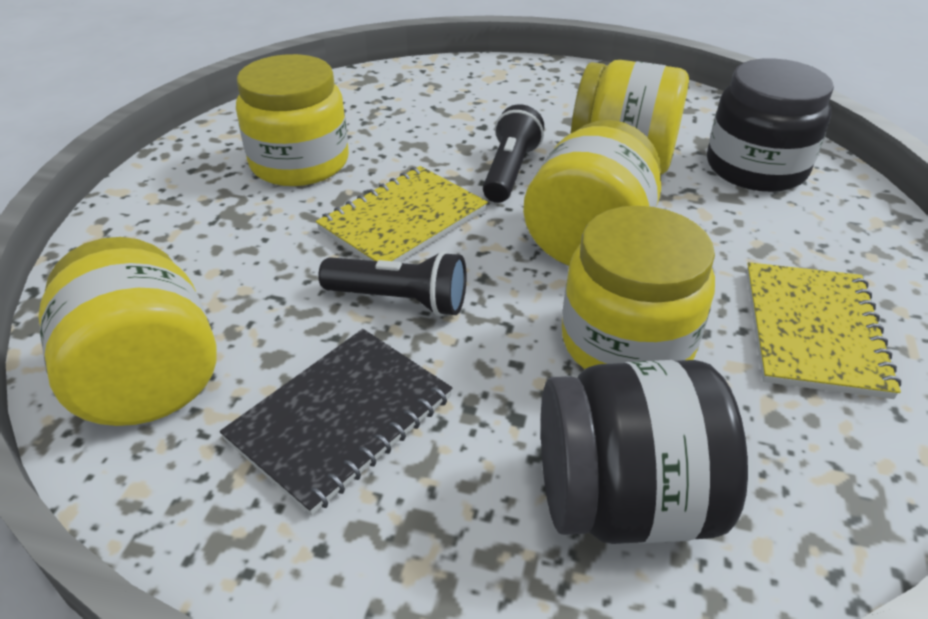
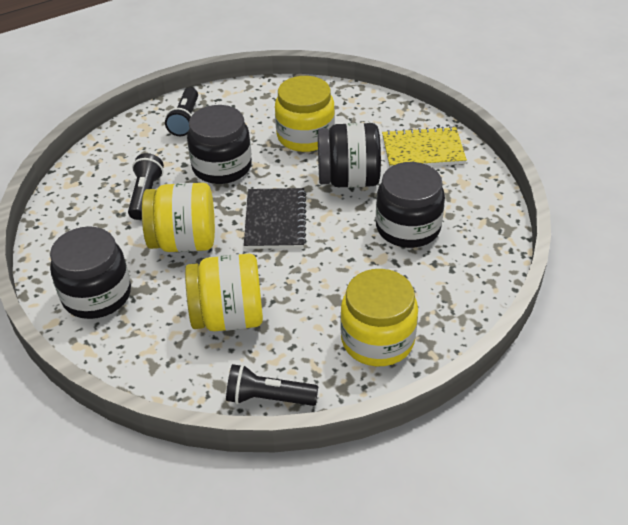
black flashlight: 2 -> 3
black jar: 2 -> 4
yellow jar: 5 -> 4
yellow notebook: 2 -> 1

